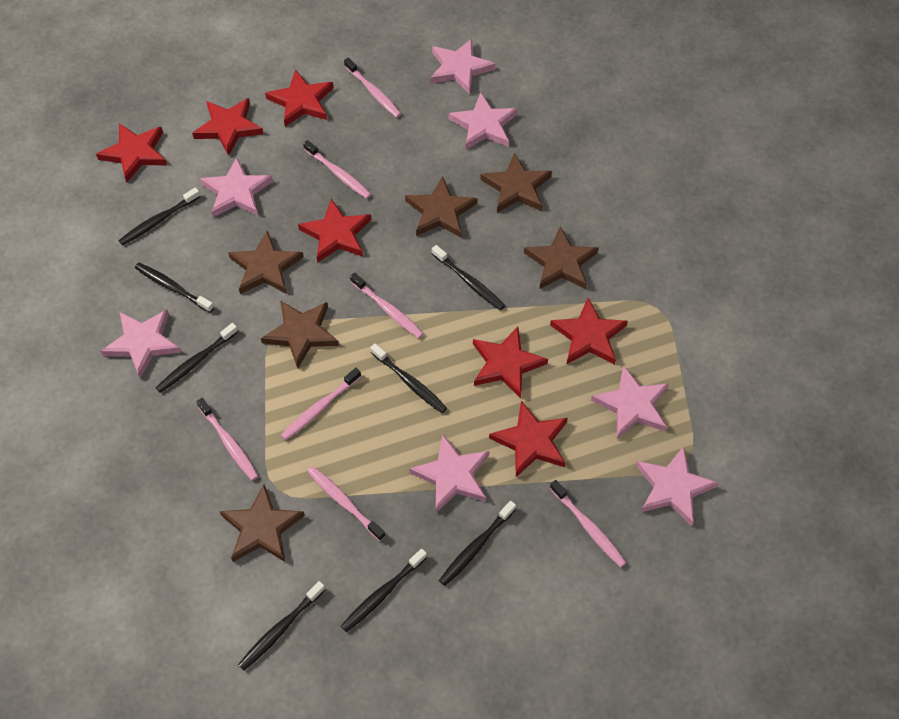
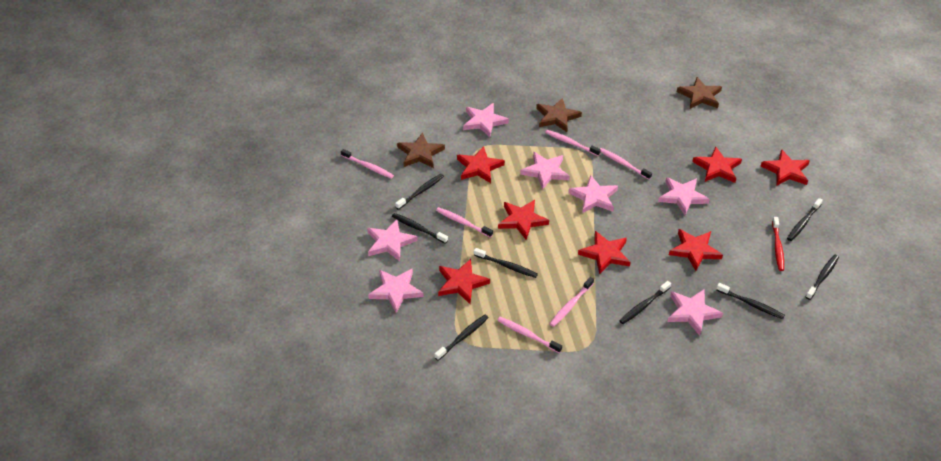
brown star: 6 -> 3
pink toothbrush: 7 -> 6
red toothbrush: 0 -> 1

